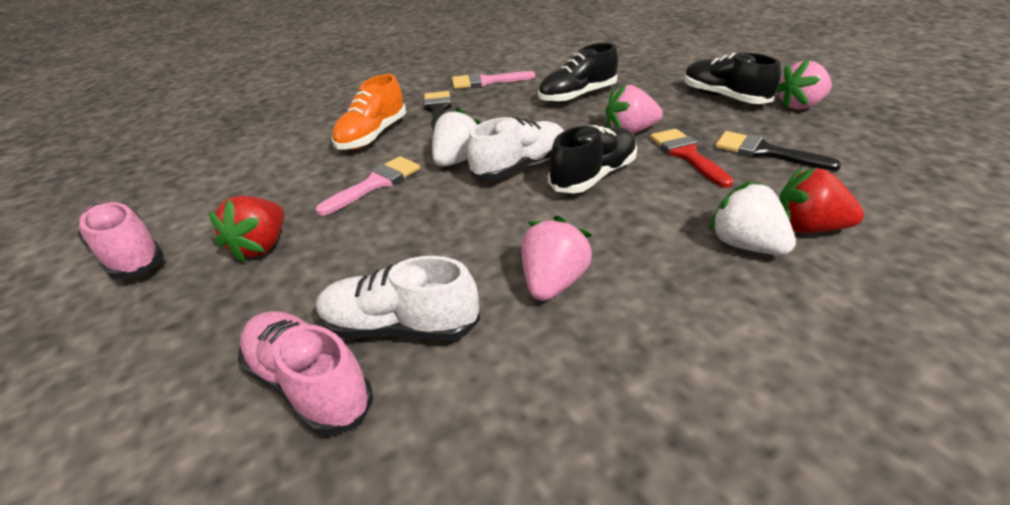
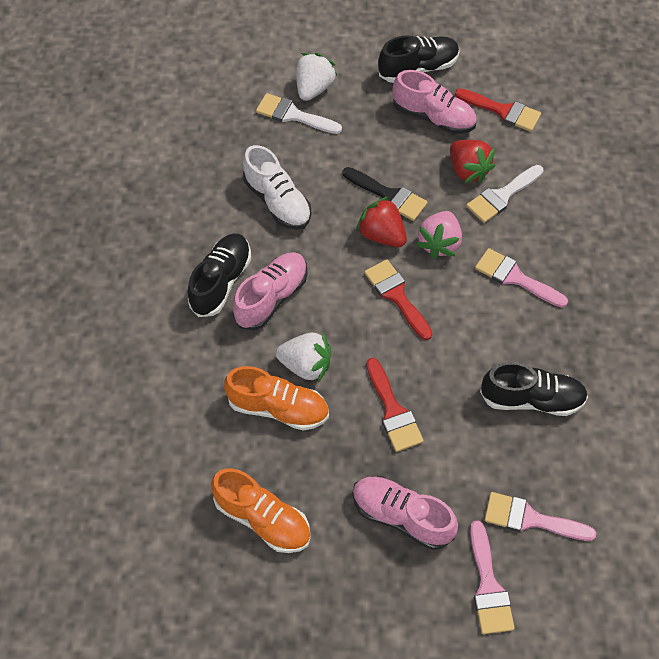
black brush: 2 -> 1
orange shoe: 1 -> 2
pink brush: 2 -> 3
pink shoe: 2 -> 3
pink strawberry: 3 -> 1
red brush: 1 -> 3
white brush: 0 -> 2
white shoe: 2 -> 1

